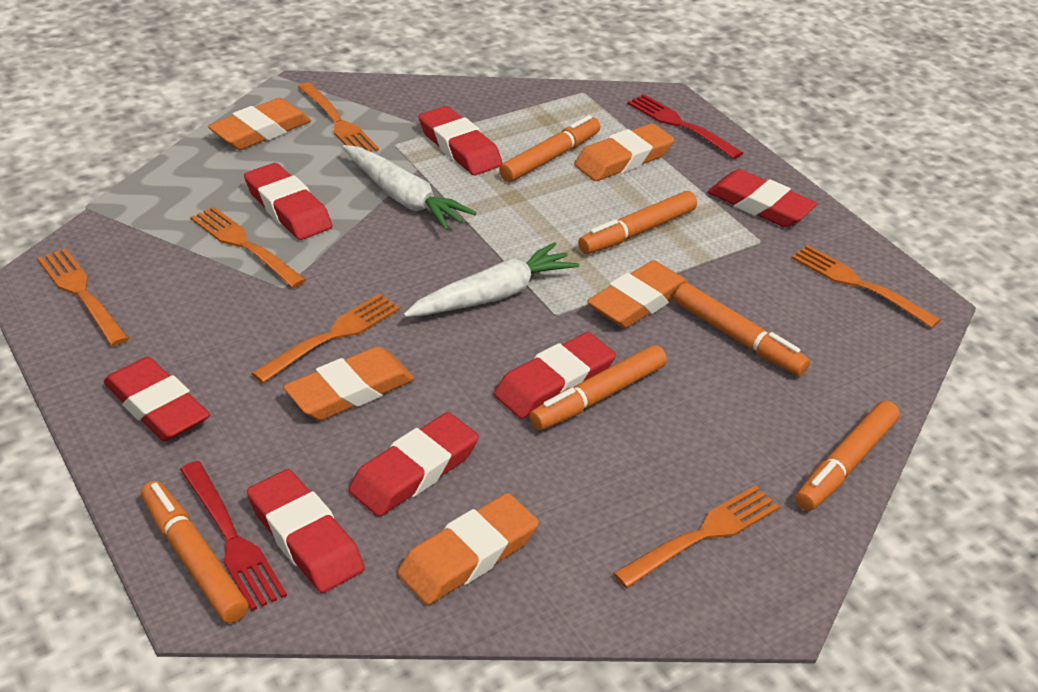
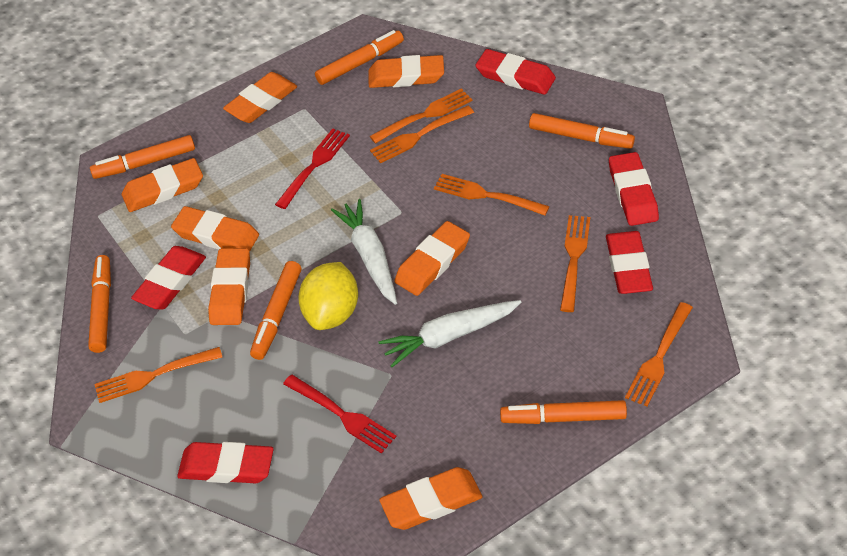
orange eraser: 5 -> 7
red eraser: 7 -> 5
yellow lemon: 0 -> 1

